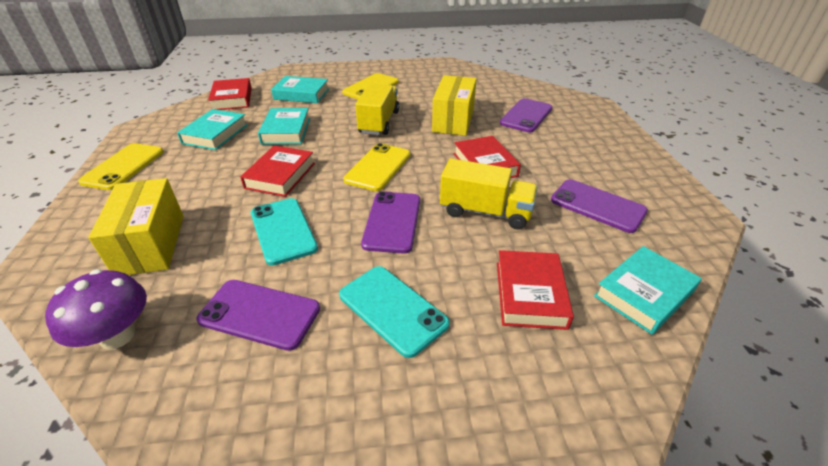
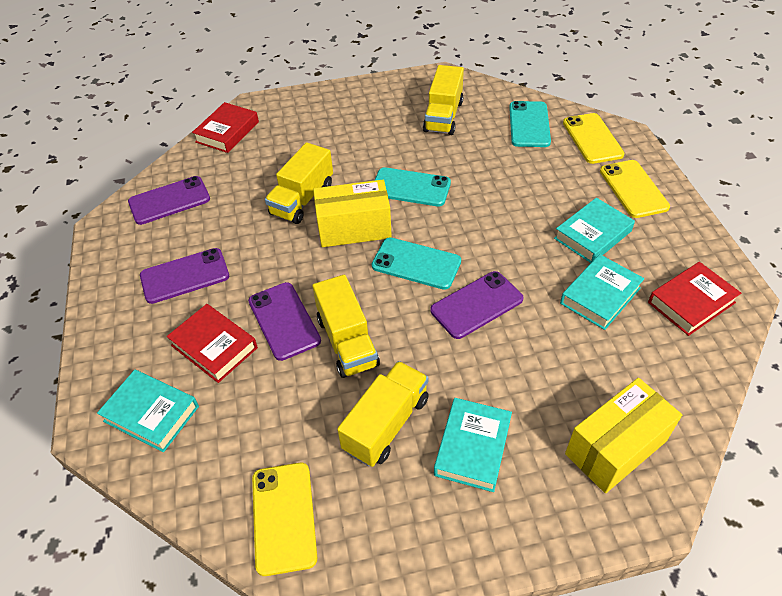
purple mushroom: 1 -> 0
red book: 4 -> 3
turquoise phone: 2 -> 3
yellow truck: 2 -> 4

